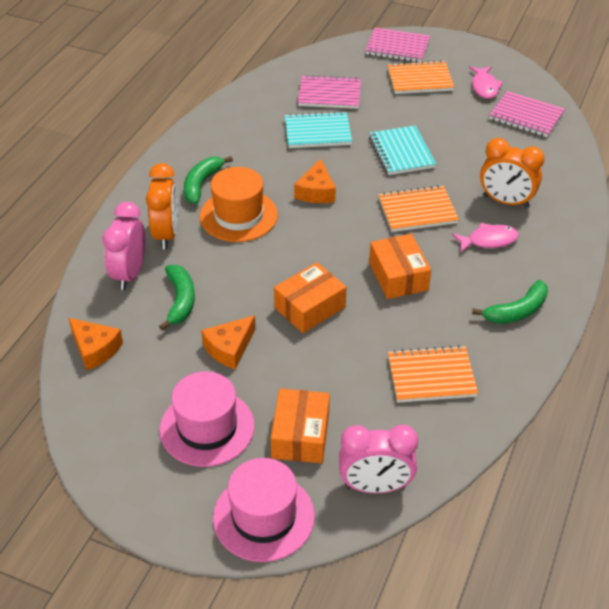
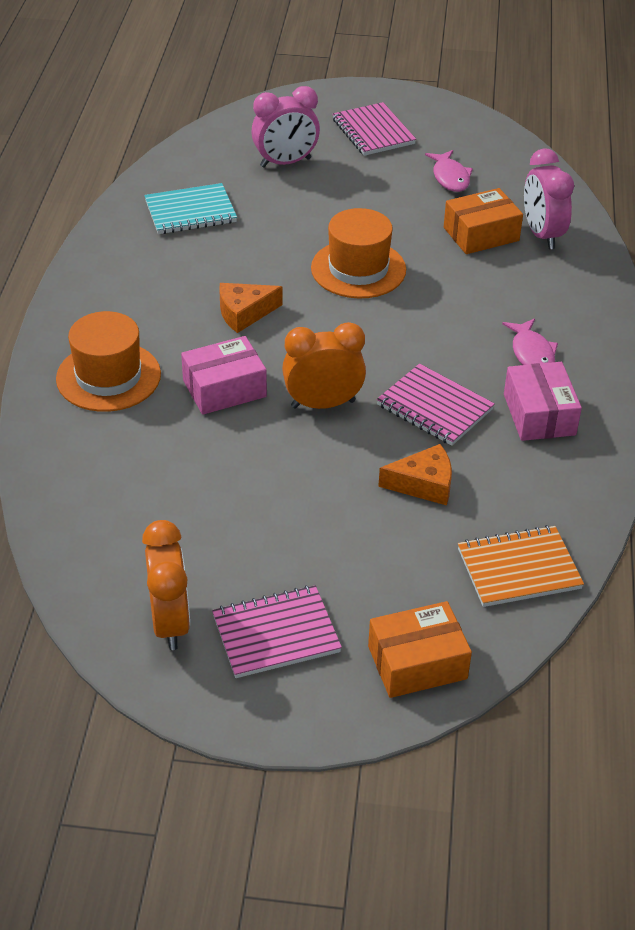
green banana: 3 -> 0
orange box: 3 -> 2
orange cheese: 3 -> 2
orange hat: 1 -> 2
orange notebook: 3 -> 1
pink box: 0 -> 2
pink hat: 2 -> 0
turquoise notebook: 2 -> 1

